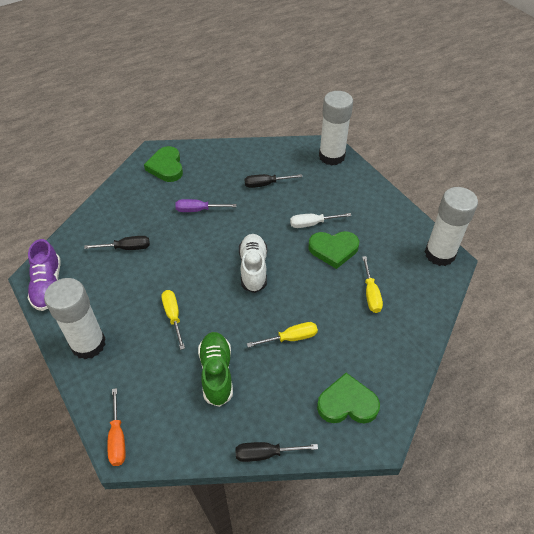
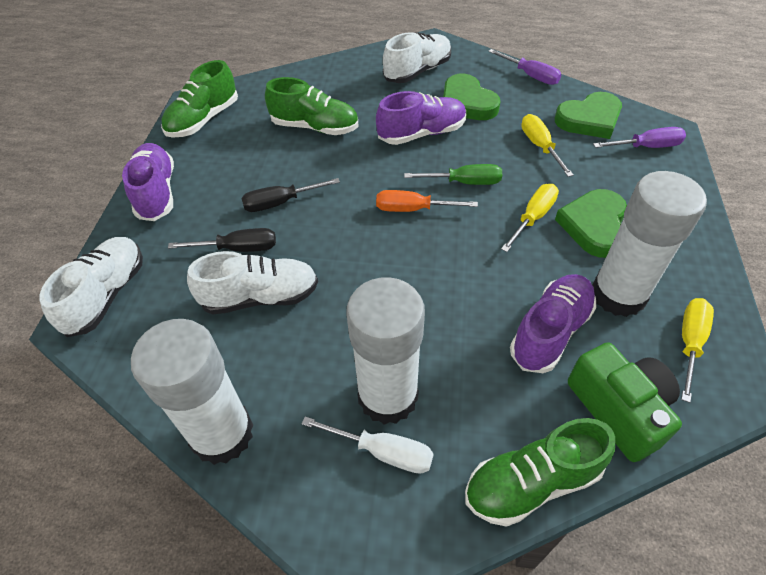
black screwdriver: 3 -> 2
green camera: 0 -> 1
green screwdriver: 0 -> 1
green shoe: 1 -> 3
purple screwdriver: 1 -> 2
purple shoe: 1 -> 3
white shoe: 1 -> 3

